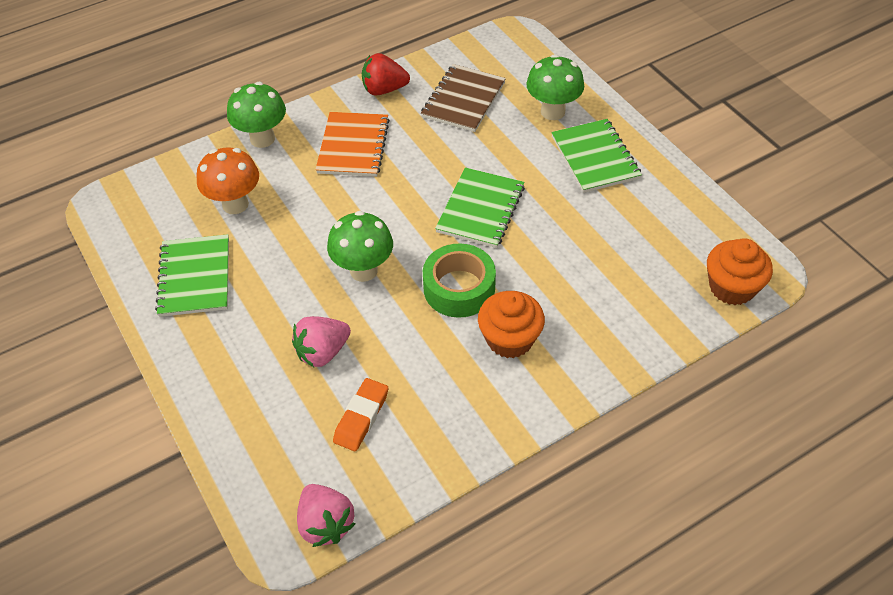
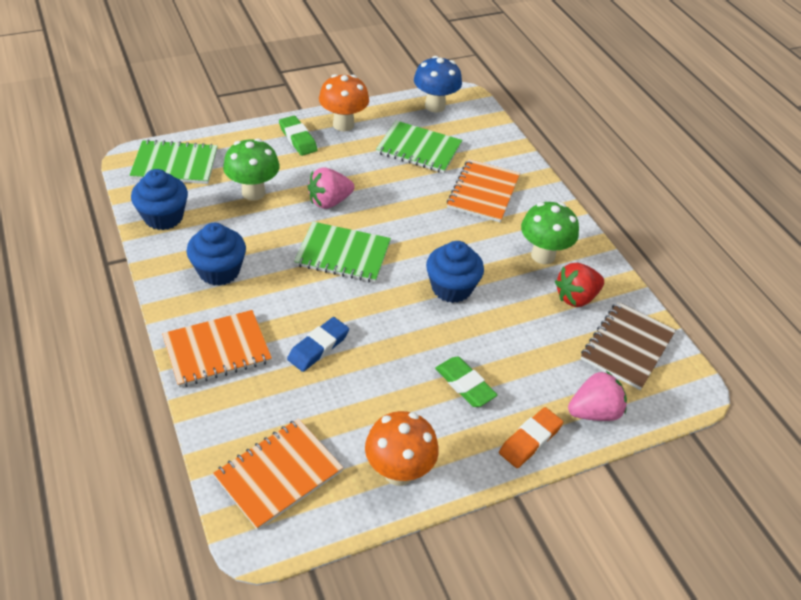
blue cupcake: 0 -> 3
blue eraser: 0 -> 1
blue mushroom: 0 -> 1
green eraser: 0 -> 2
green mushroom: 3 -> 2
green tape: 1 -> 0
orange cupcake: 2 -> 0
orange mushroom: 1 -> 2
orange notebook: 1 -> 3

